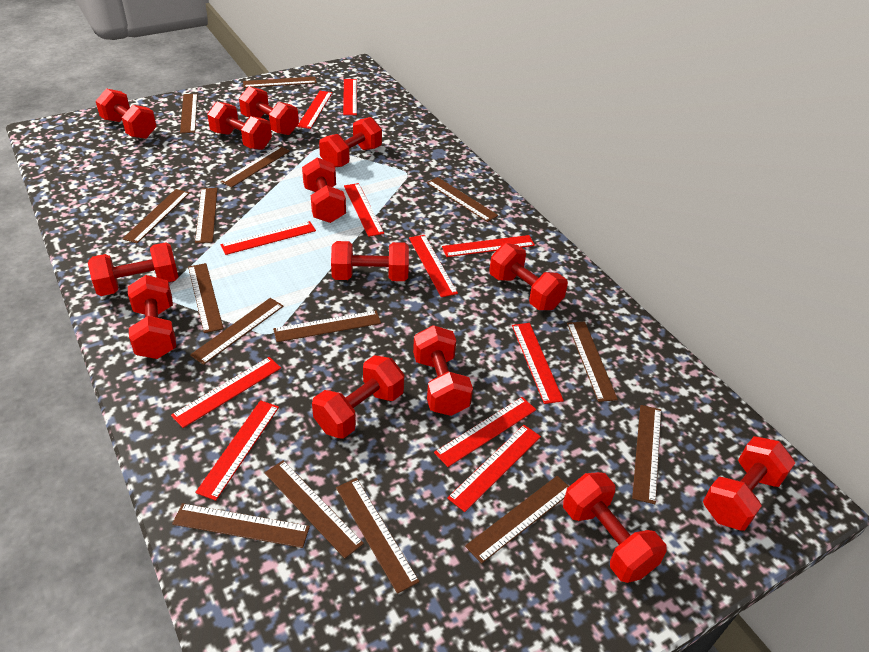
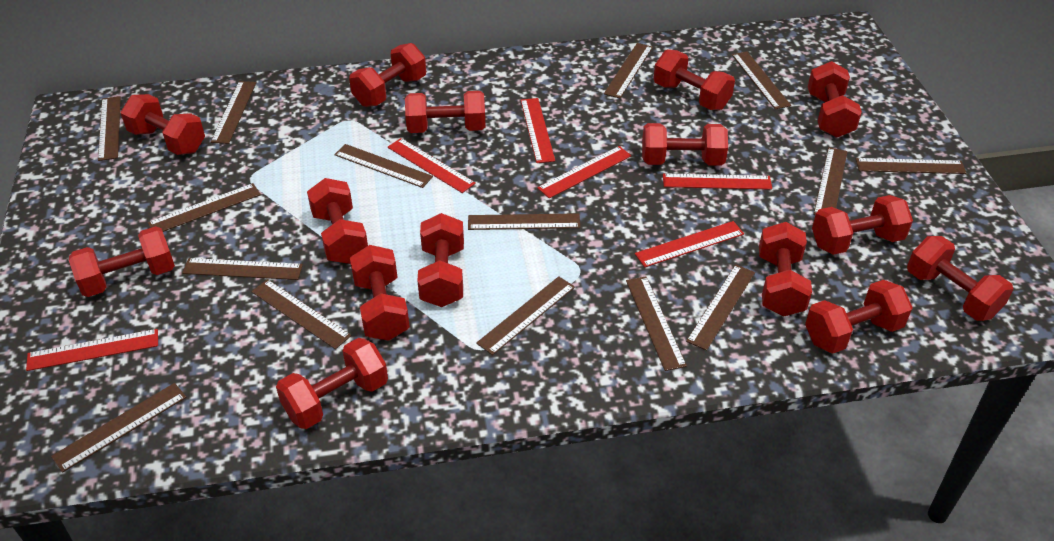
red dumbbell: 13 -> 15
red ruler: 11 -> 6

